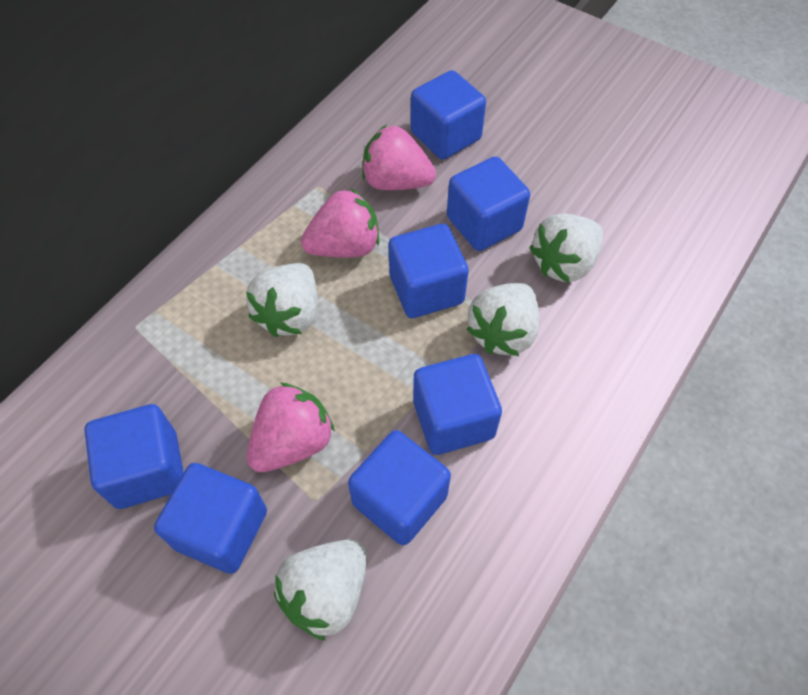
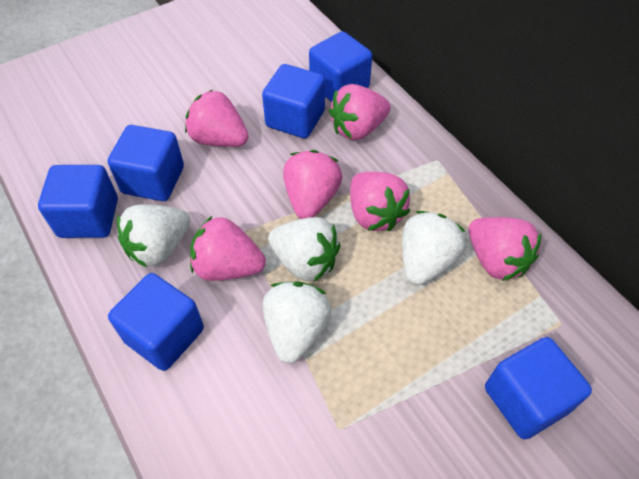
blue cube: 7 -> 6
pink strawberry: 3 -> 6

